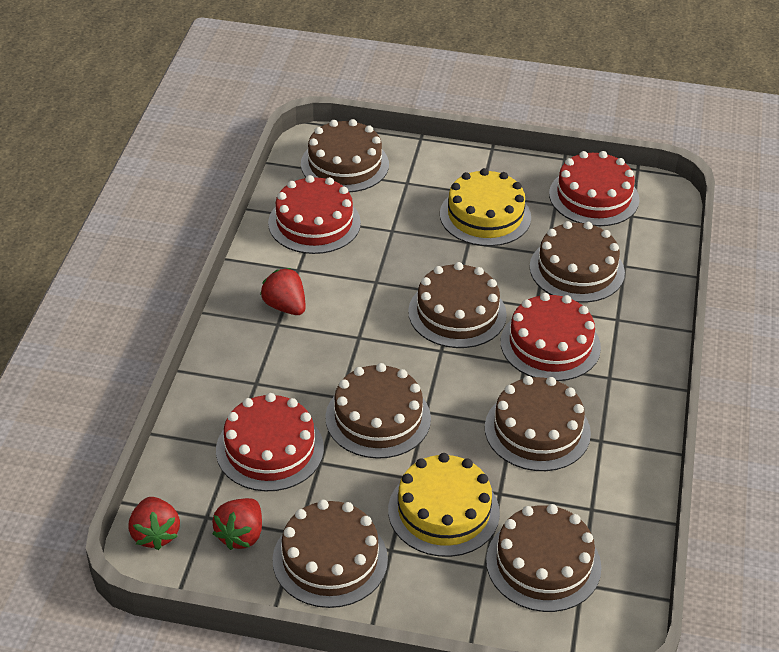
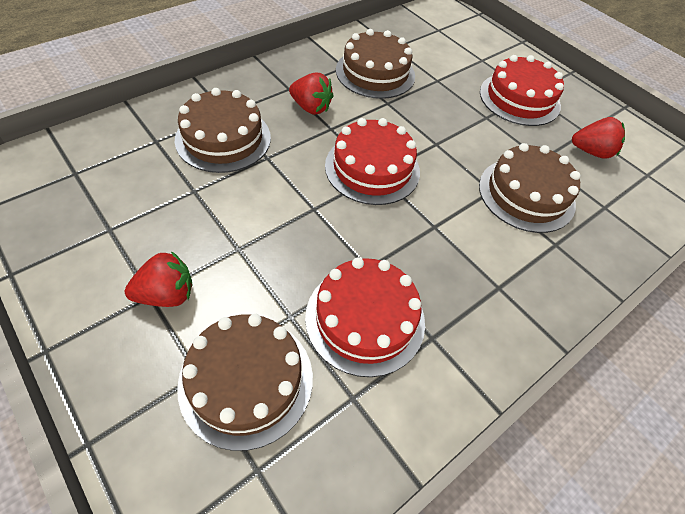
brown cake: 7 -> 4
red cake: 4 -> 3
yellow cake: 2 -> 0

